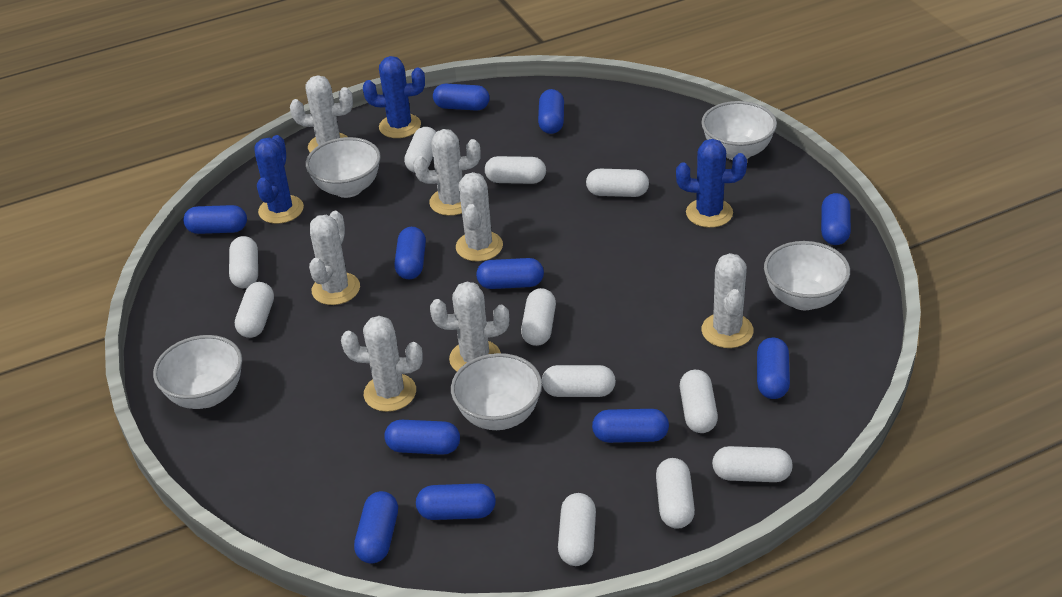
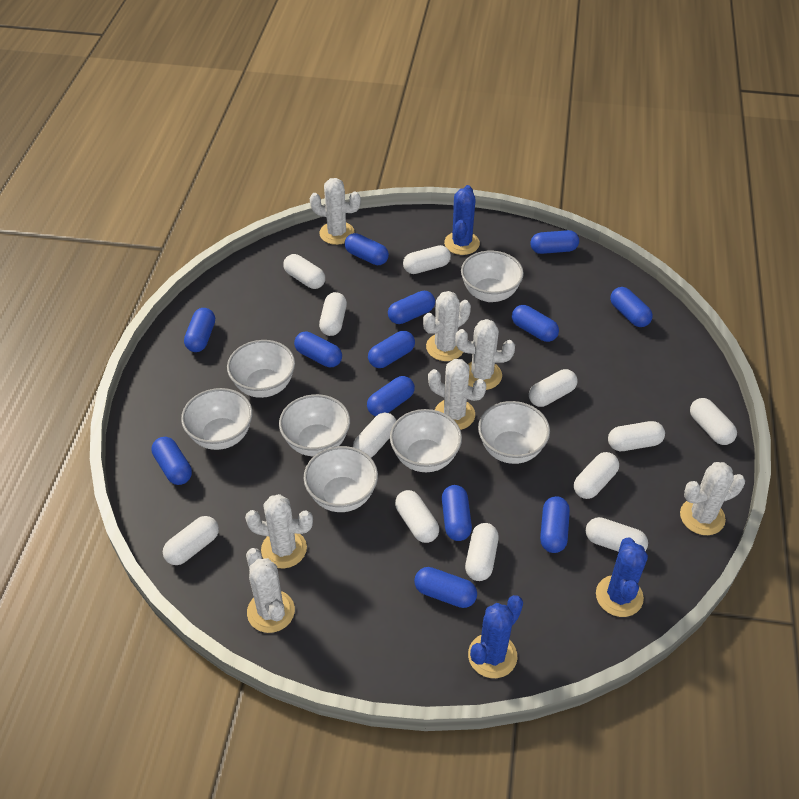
blue capsule: 11 -> 13
white bowl: 5 -> 7
white capsule: 11 -> 12

